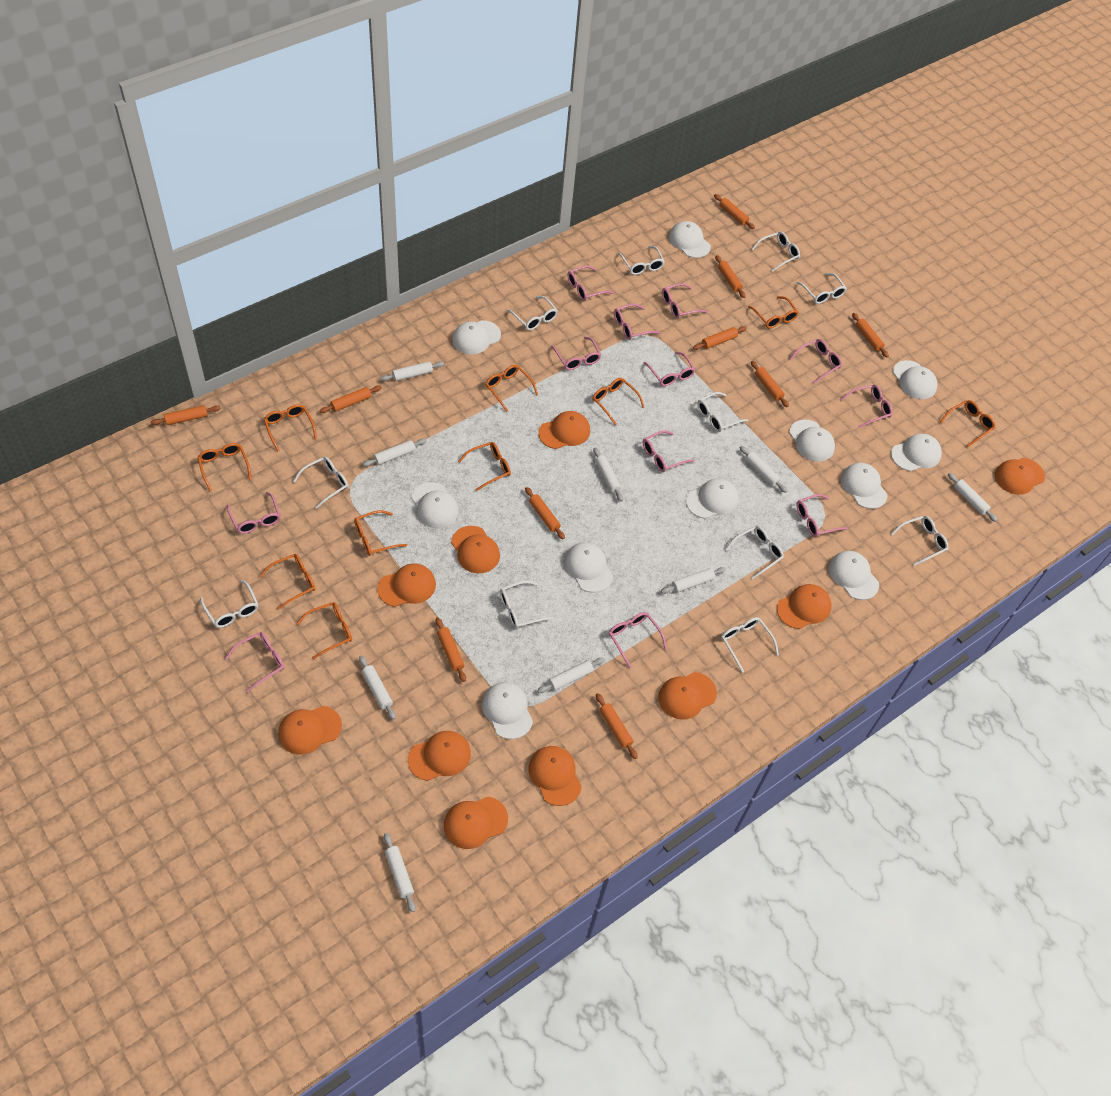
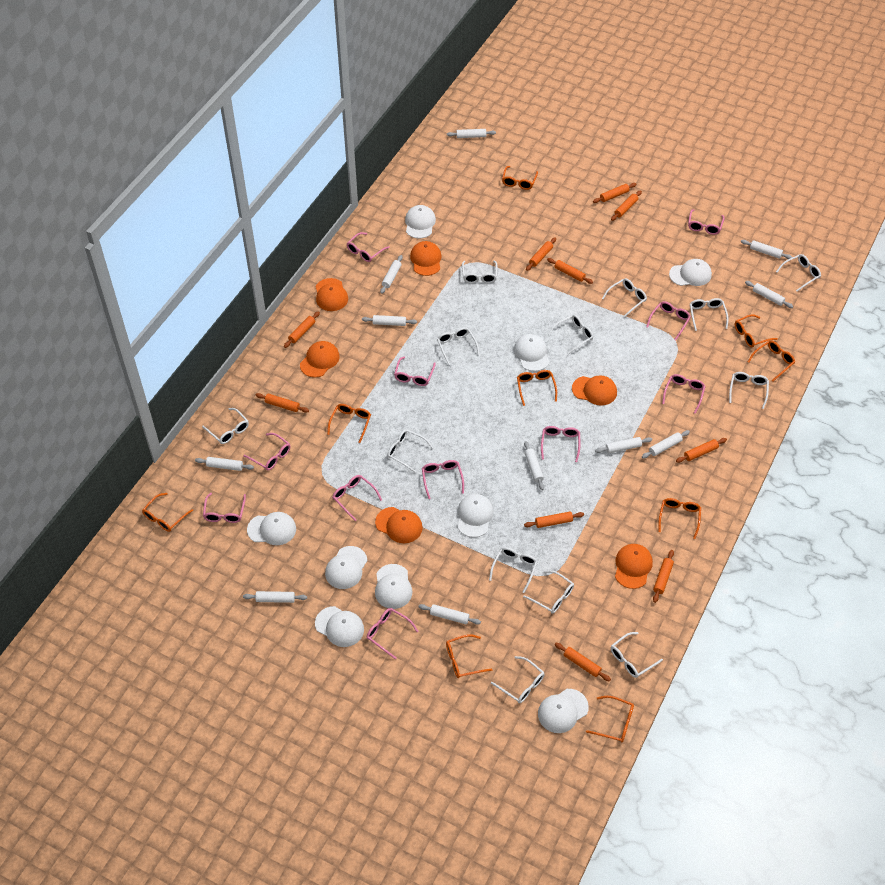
orange cap: 10 -> 6
orange glasses: 10 -> 9
pink glasses: 12 -> 11
white cap: 11 -> 9
white glasses: 11 -> 13
white rolling pin: 9 -> 11

